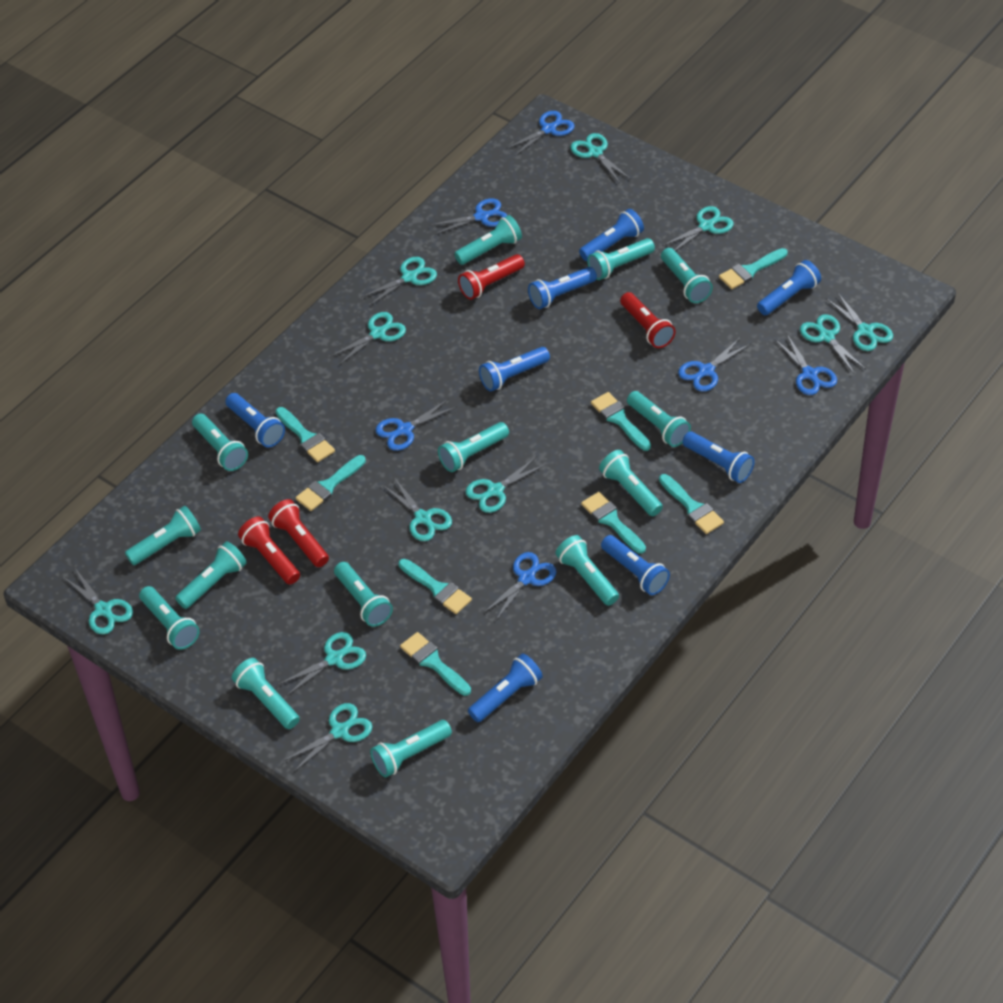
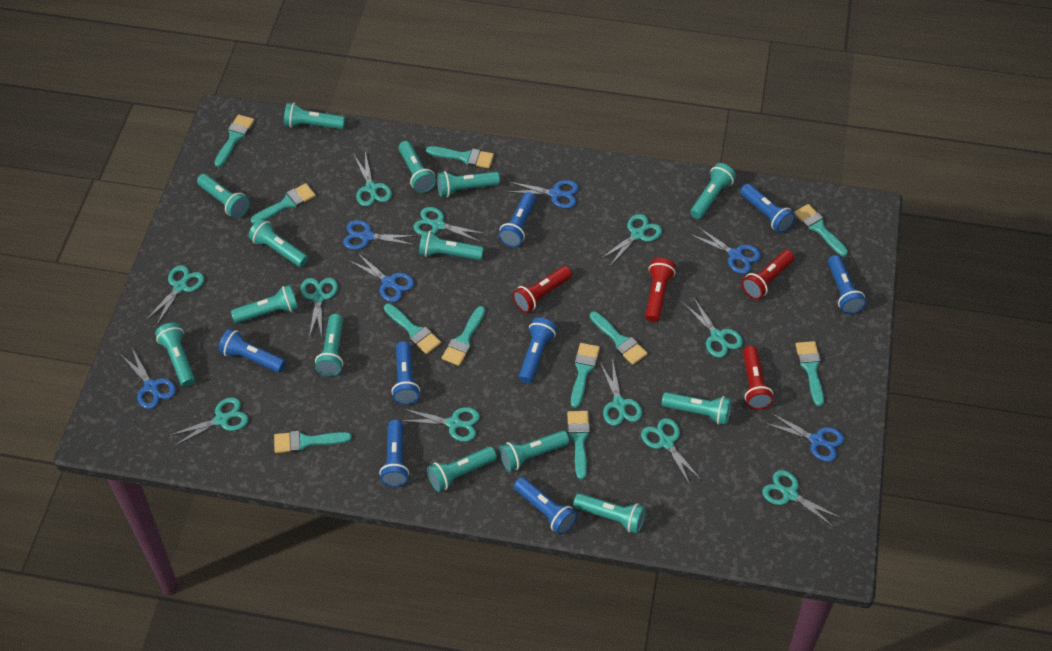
turquoise brush: 8 -> 11

